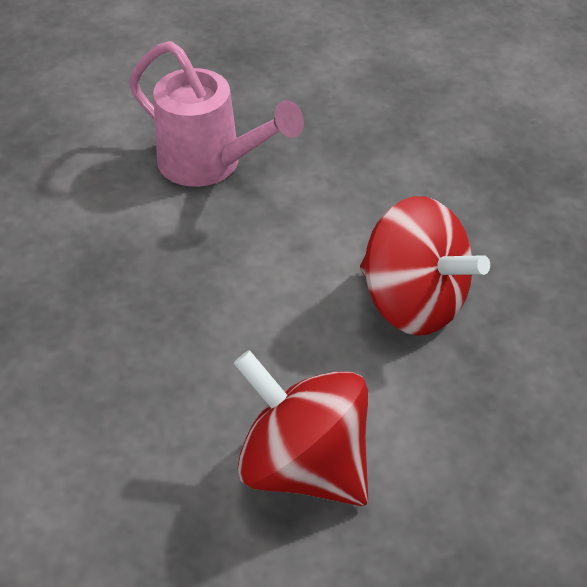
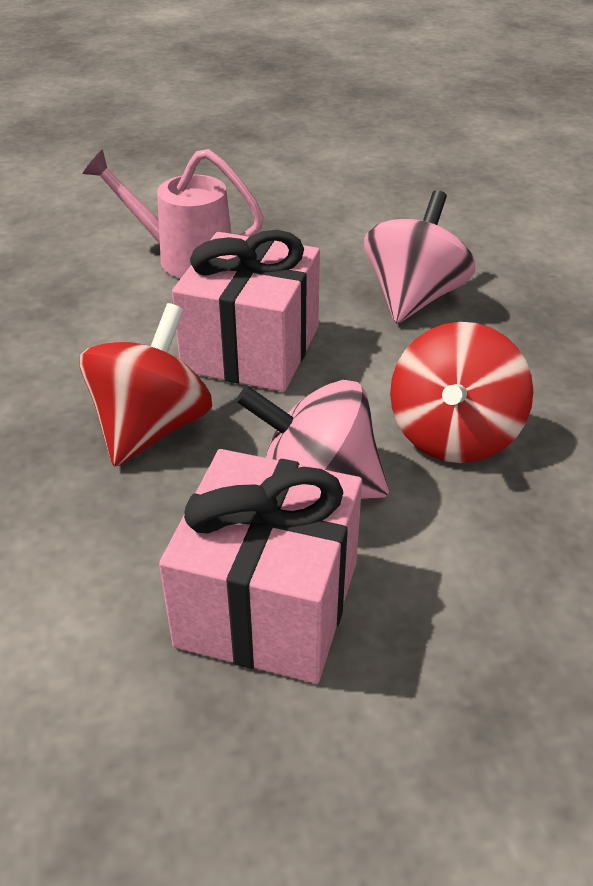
pink gift: 0 -> 2
pink spinning top: 0 -> 2

